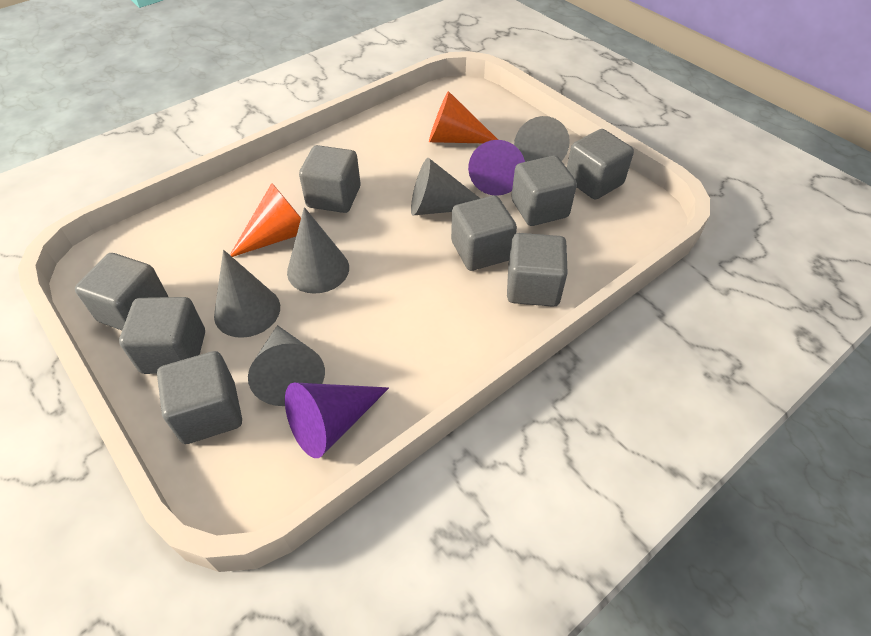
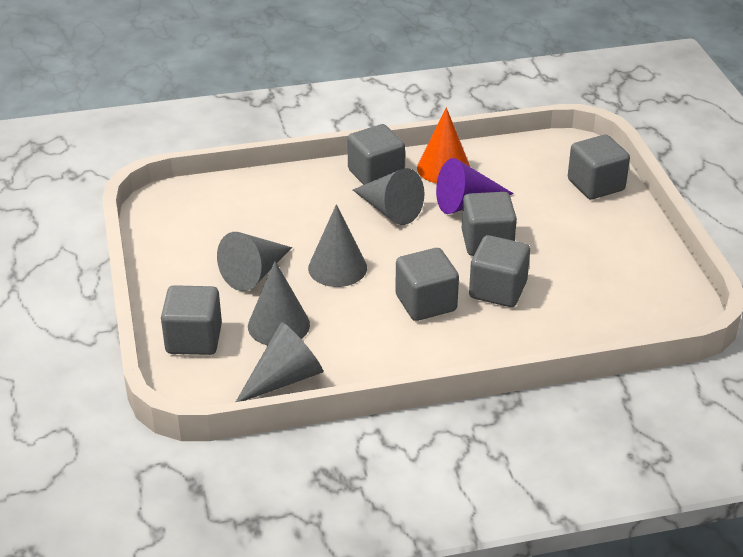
grey cube: 8 -> 6
orange cone: 2 -> 1
purple cone: 2 -> 1

